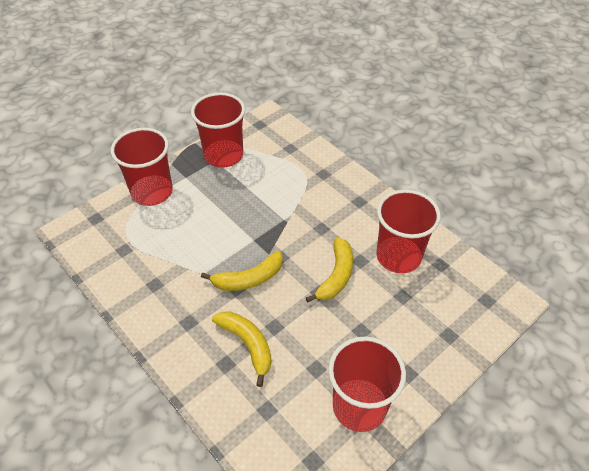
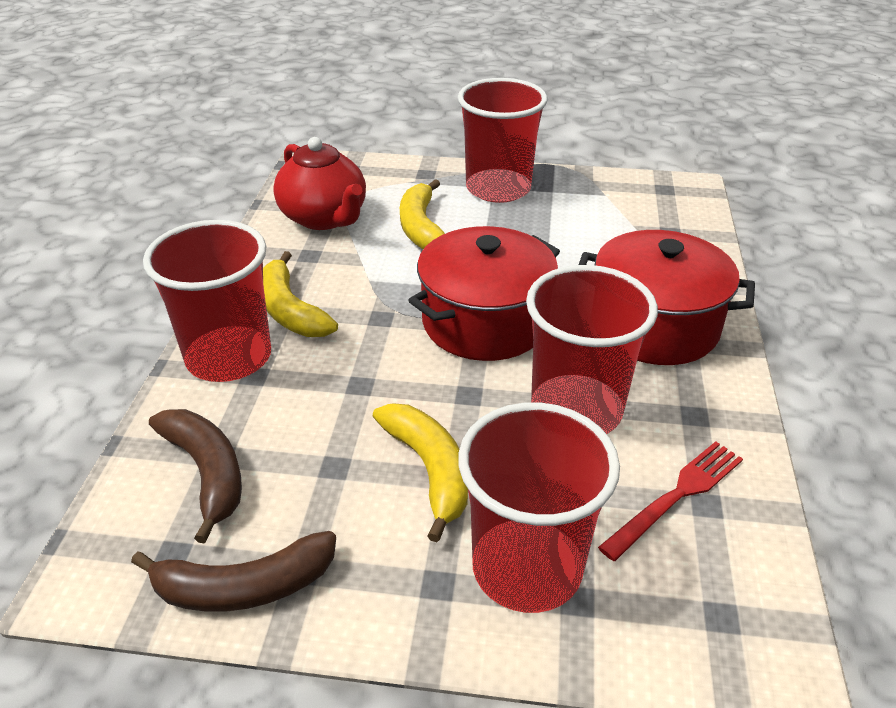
brown banana: 0 -> 2
red fork: 0 -> 1
red pot: 0 -> 2
red teapot: 0 -> 1

